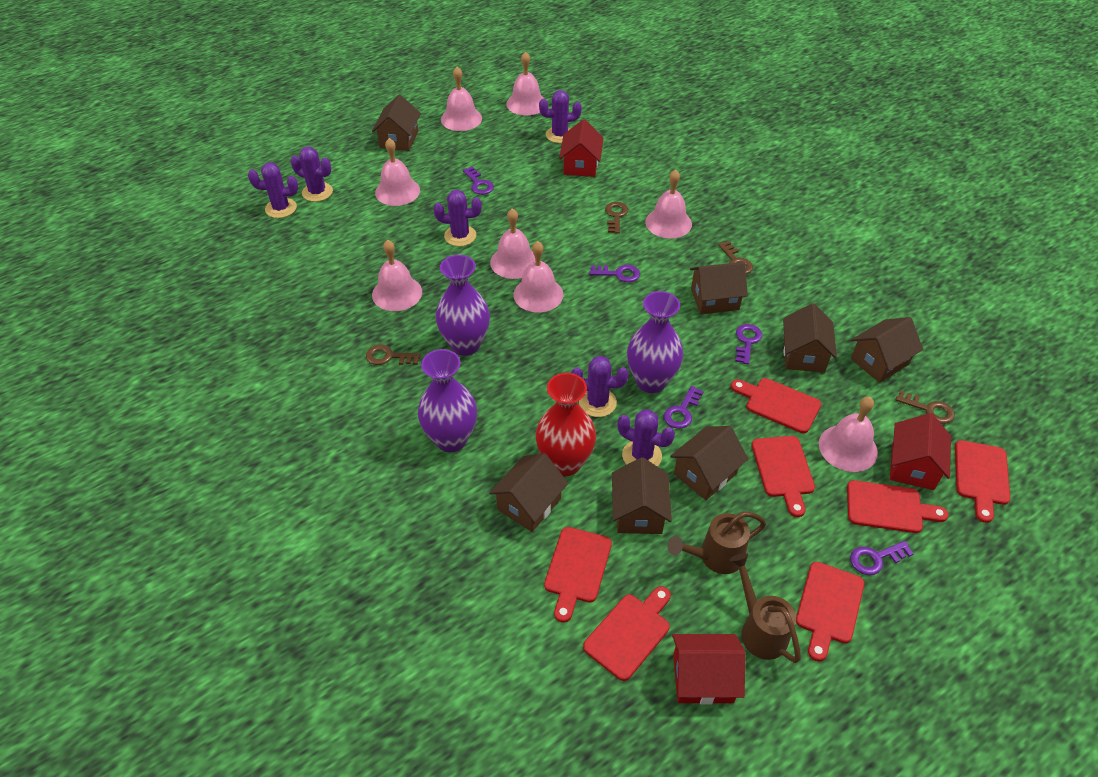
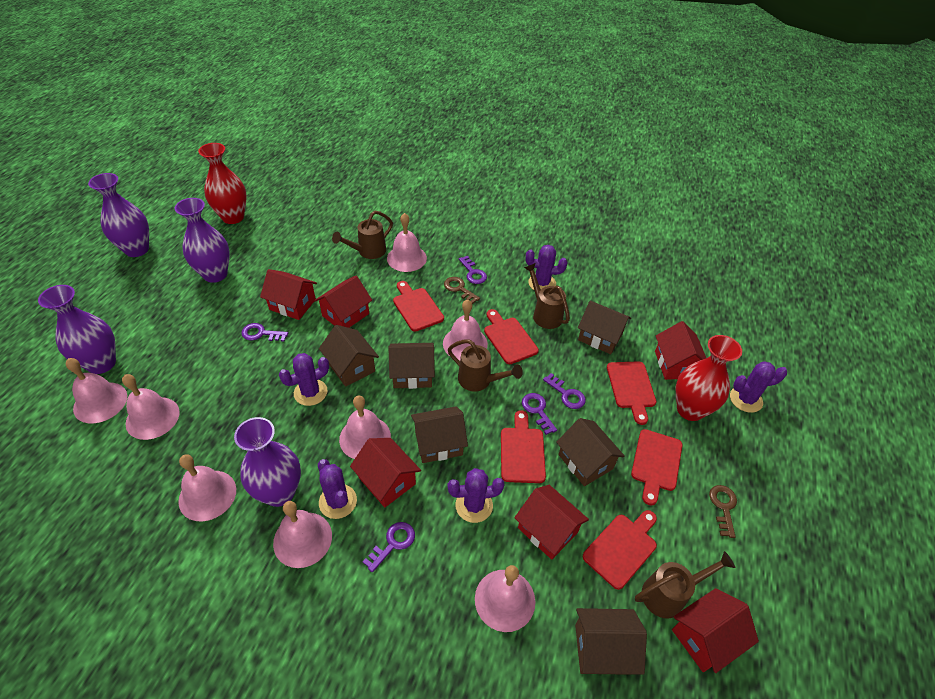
brown house: 7 -> 6
brown key: 4 -> 2
brown watering can: 2 -> 4
purple cactus: 6 -> 5
purple vase: 3 -> 4
red cutting board: 7 -> 6
red house: 3 -> 6
red vase: 1 -> 2

